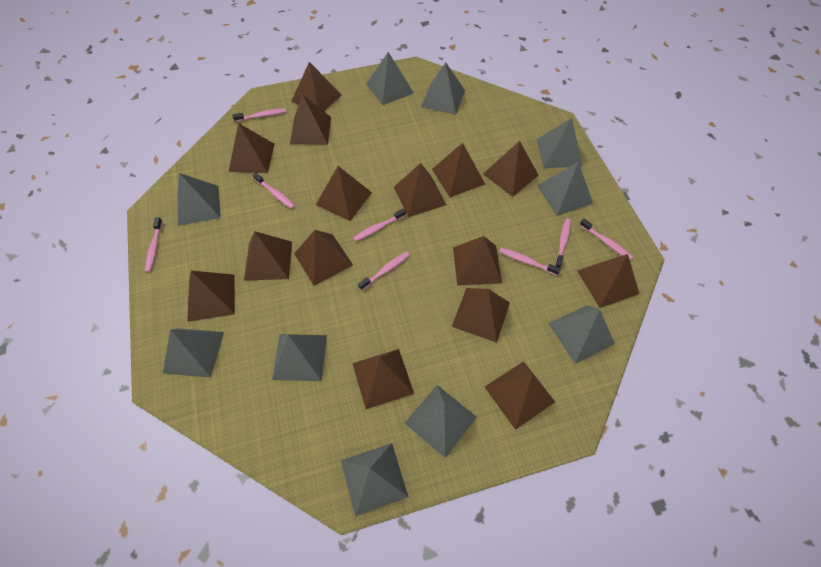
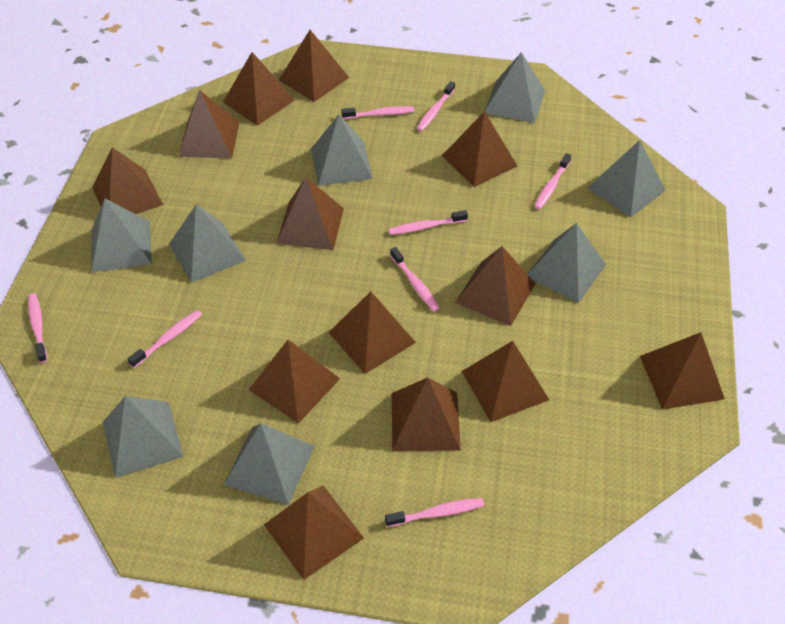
brown pyramid: 15 -> 13
grey pyramid: 10 -> 8

